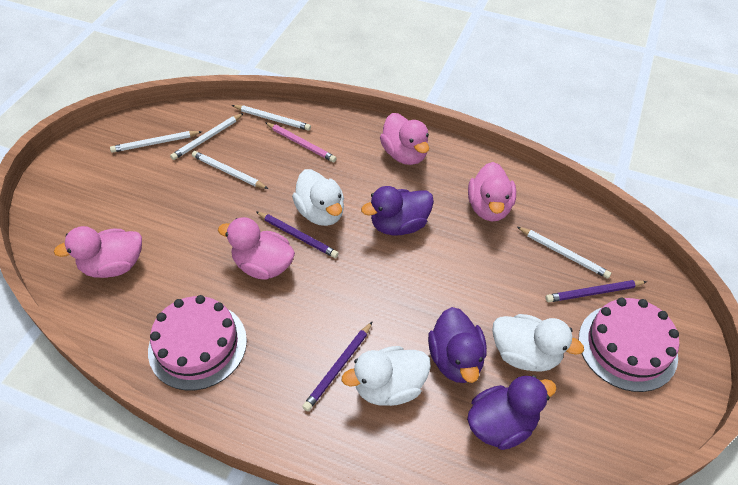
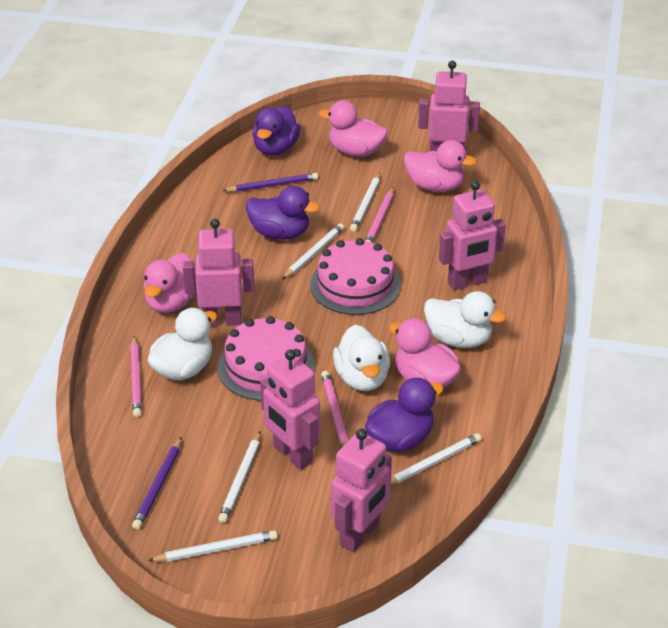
pink pencil: 1 -> 3
pink robot: 0 -> 5
purple pencil: 3 -> 2

